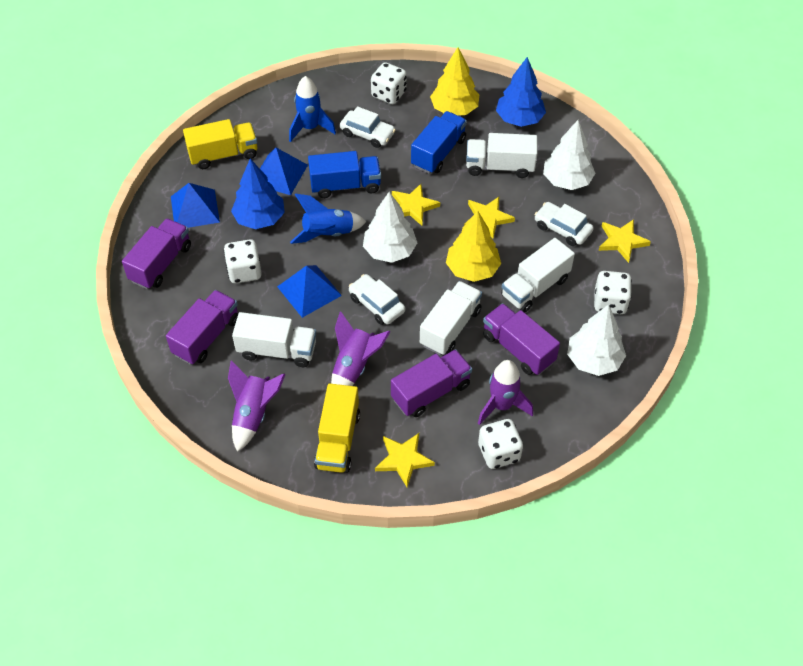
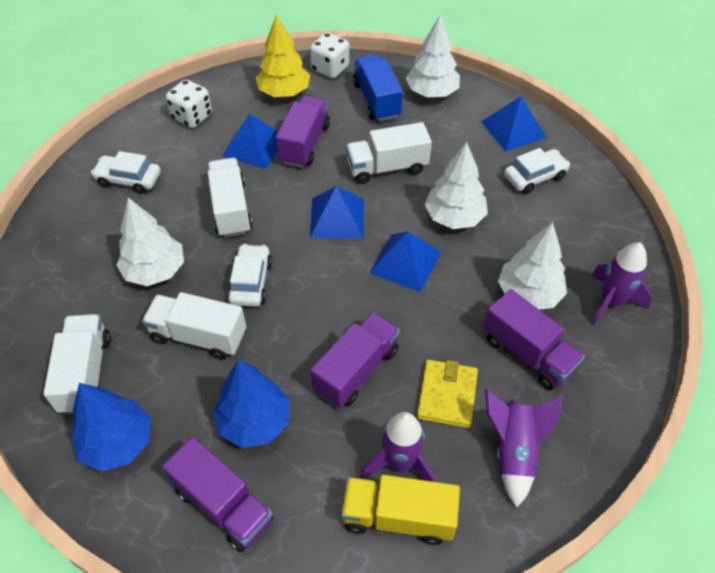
blue pyramid: 3 -> 4
blue rocket: 2 -> 0
blue truck: 2 -> 1
white dice: 4 -> 2
white tree: 3 -> 4
yellow star: 4 -> 0
yellow tree: 2 -> 1
yellow truck: 2 -> 1
yellow wallet: 0 -> 1

